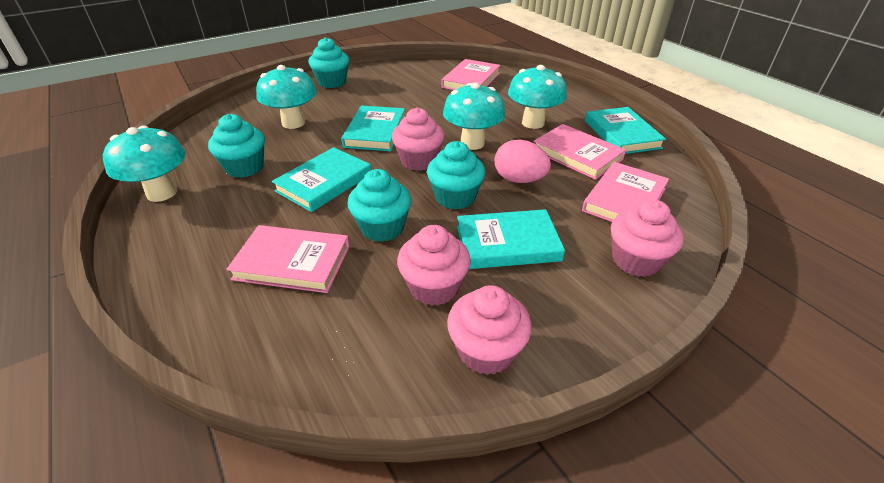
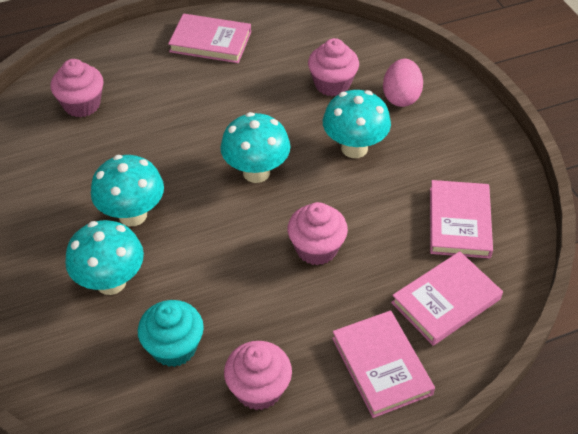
turquoise book: 4 -> 0
turquoise cupcake: 4 -> 1

